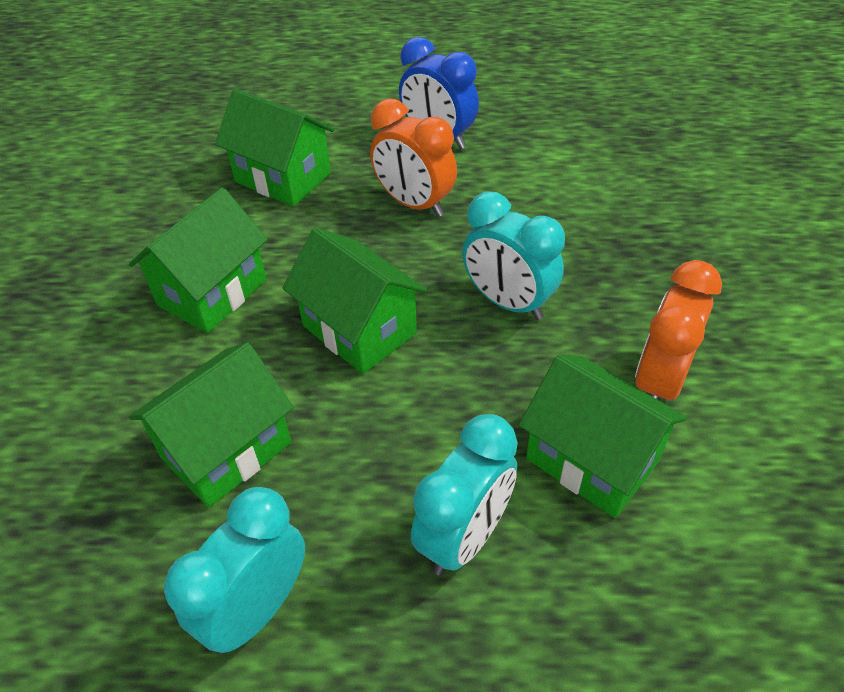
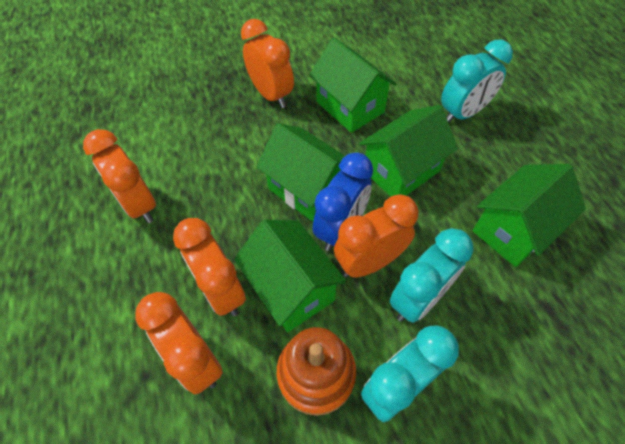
orange clock: 2 -> 5
orange stacking toy: 0 -> 1

